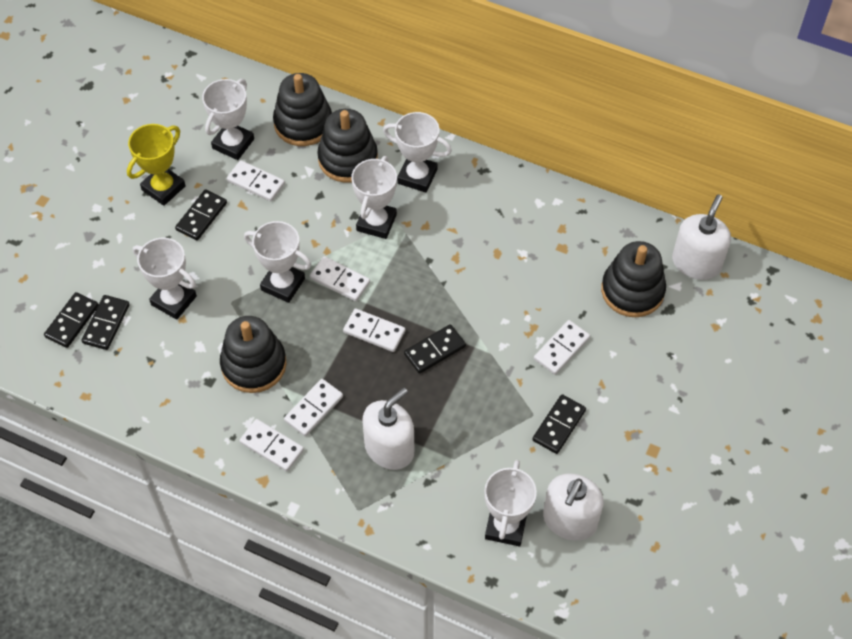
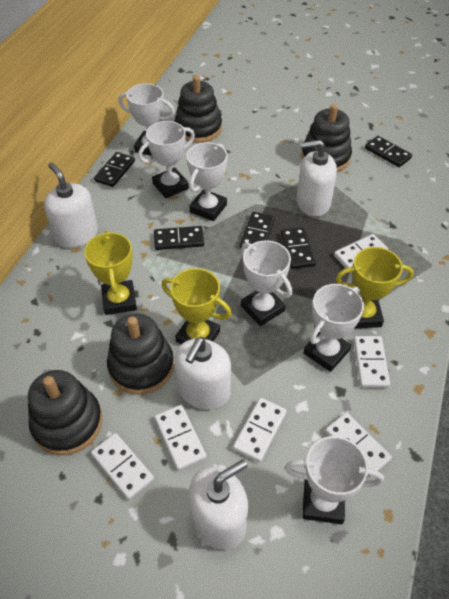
white soap dispenser: 3 -> 4
yellow trophy: 1 -> 3

